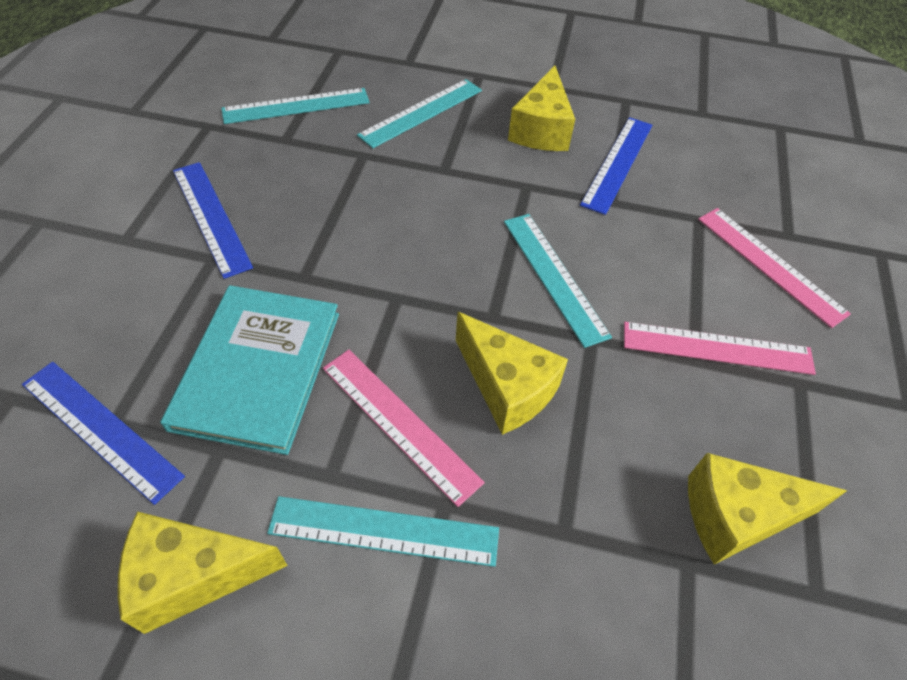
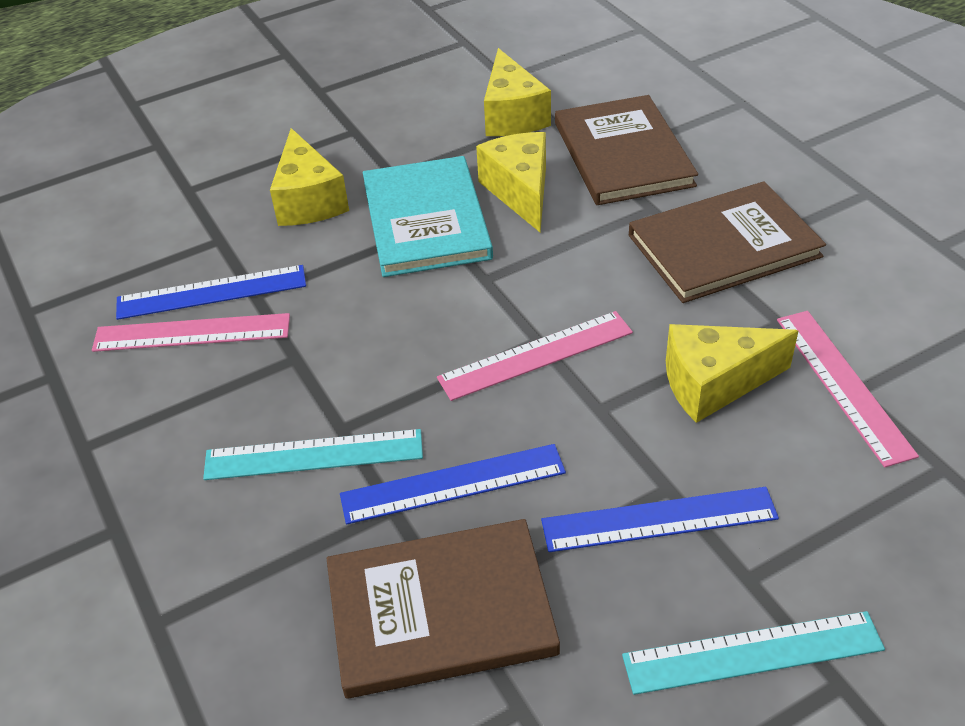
brown book: 0 -> 3
turquoise ruler: 4 -> 2

